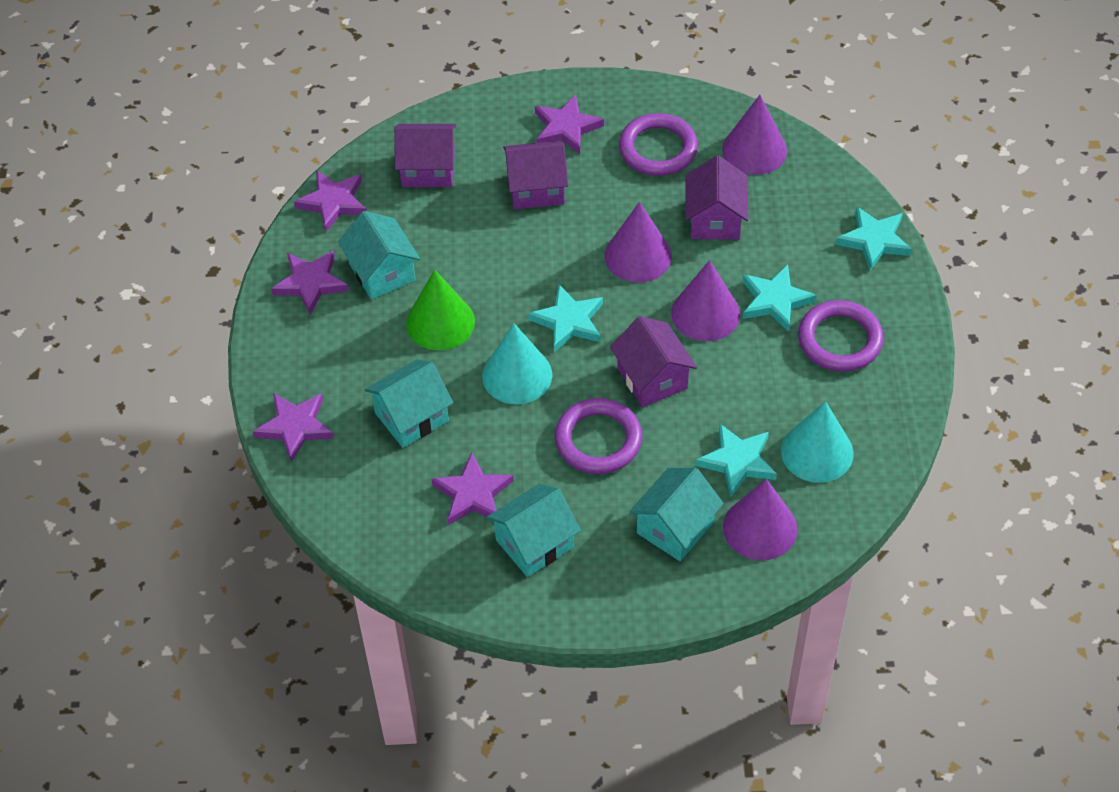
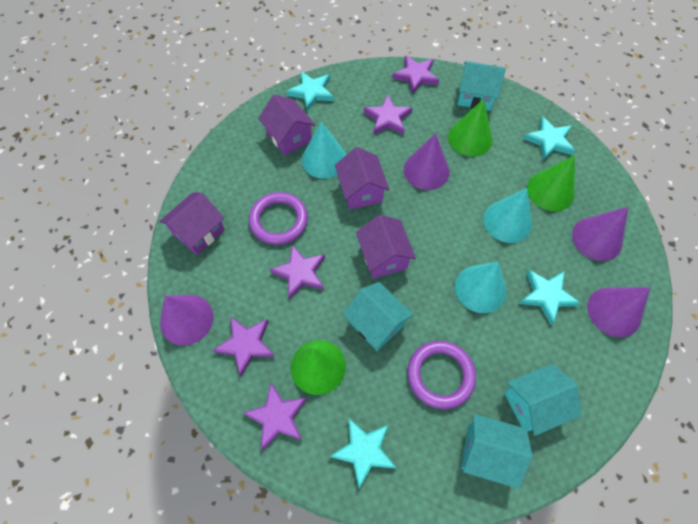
green cone: 1 -> 3
purple ring: 3 -> 2
turquoise cone: 2 -> 3

